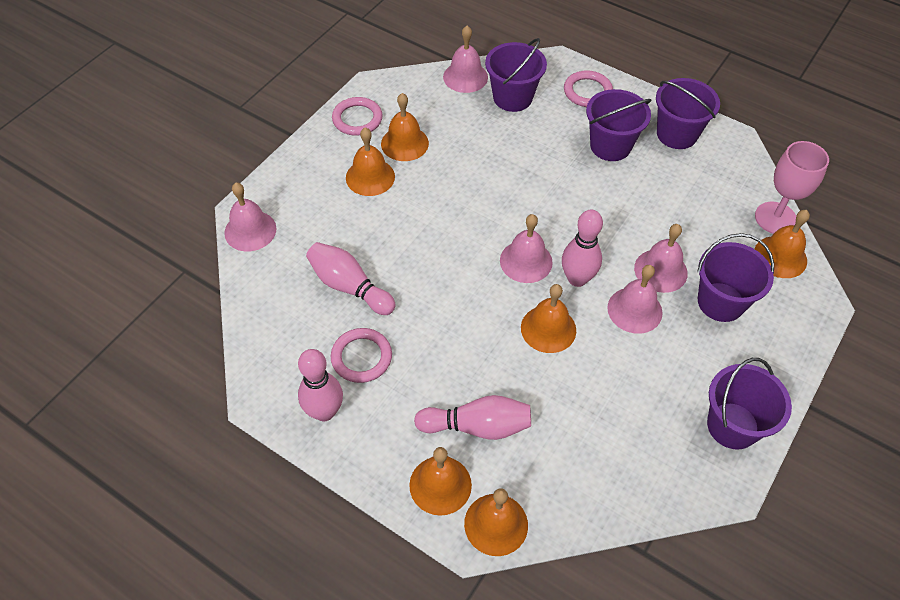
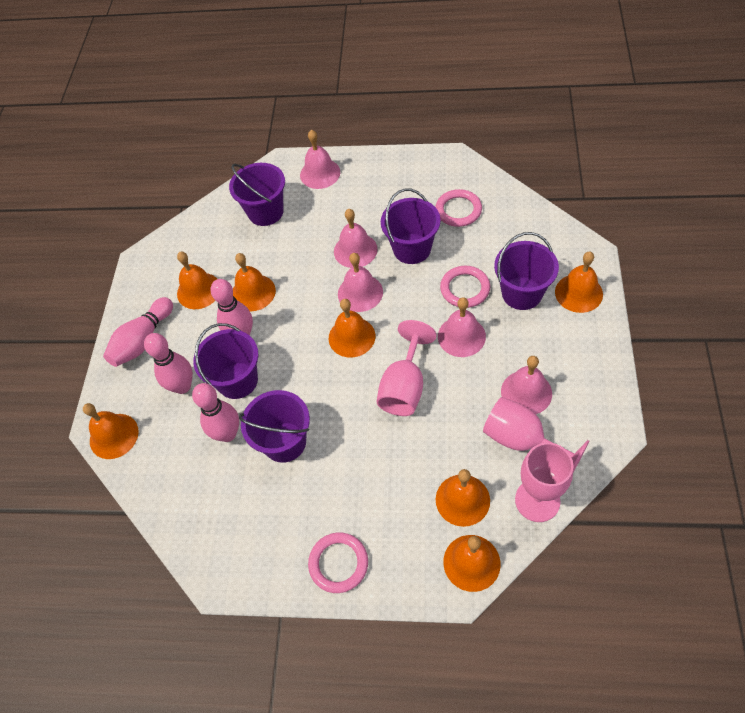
orange bell: 6 -> 7
pink goblet: 1 -> 3

